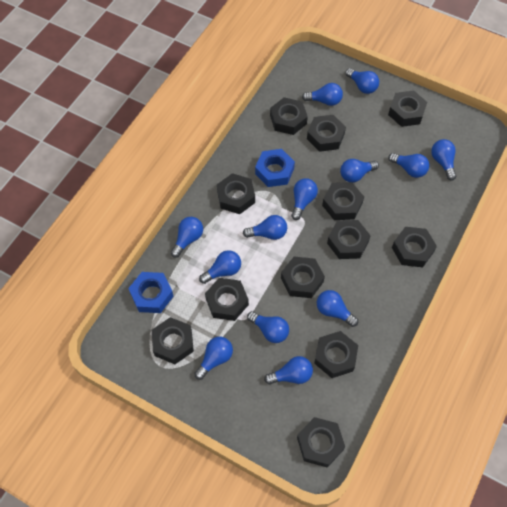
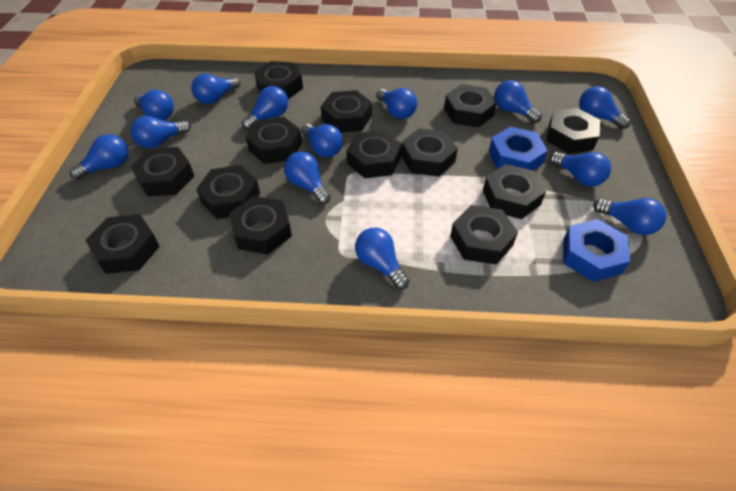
black nut: 12 -> 13

